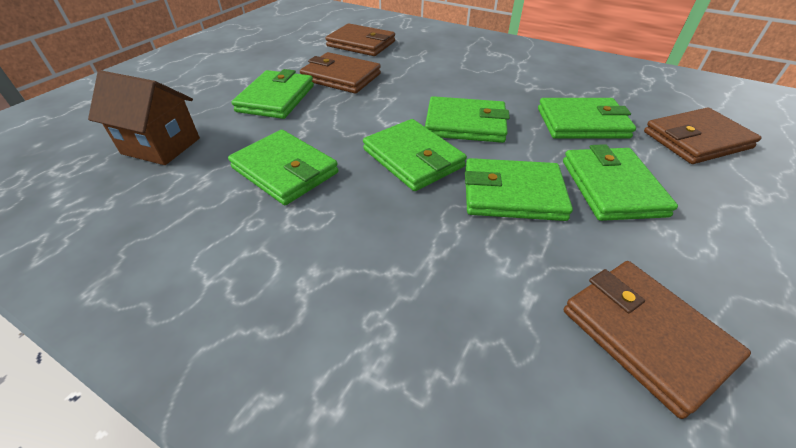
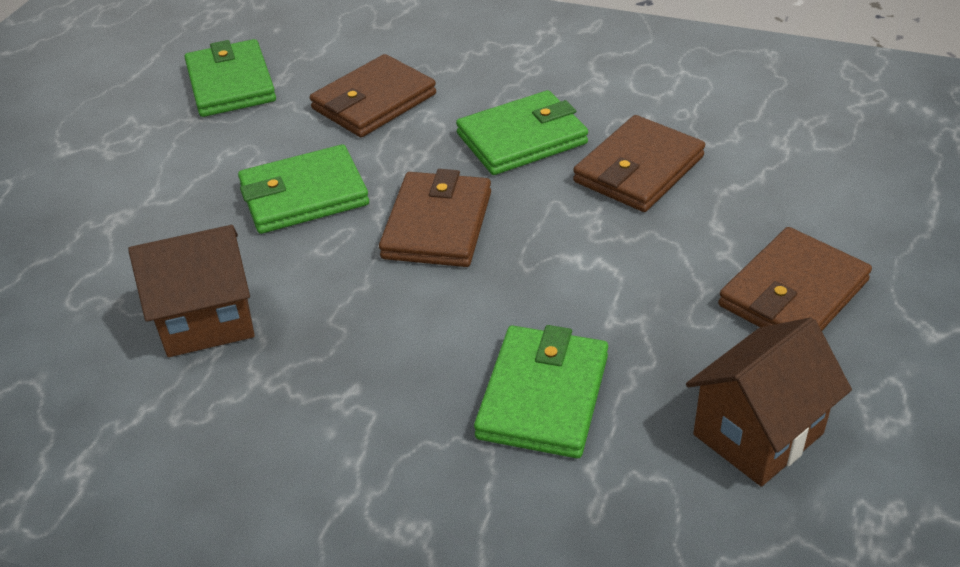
brown house: 1 -> 2
green wallet: 7 -> 4

